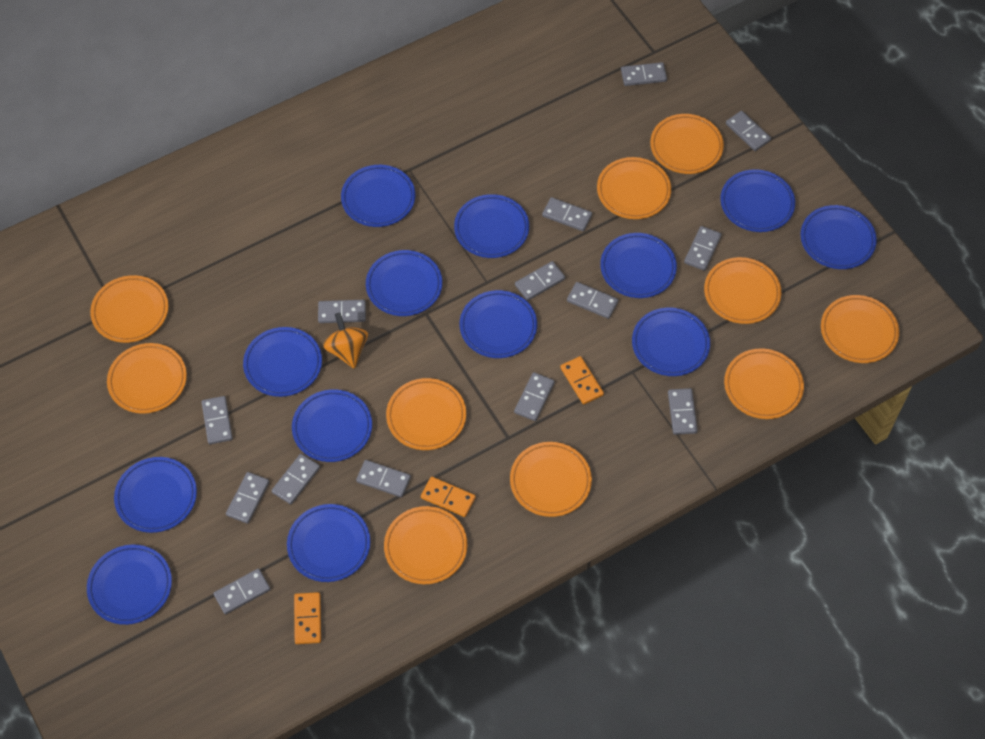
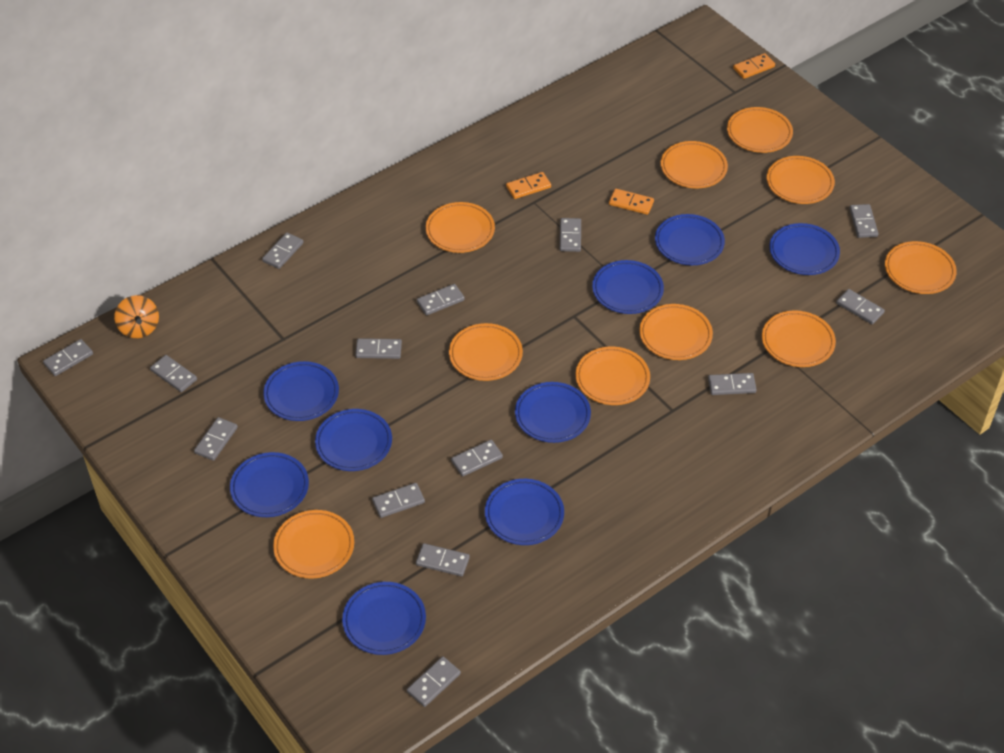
blue plate: 13 -> 9

